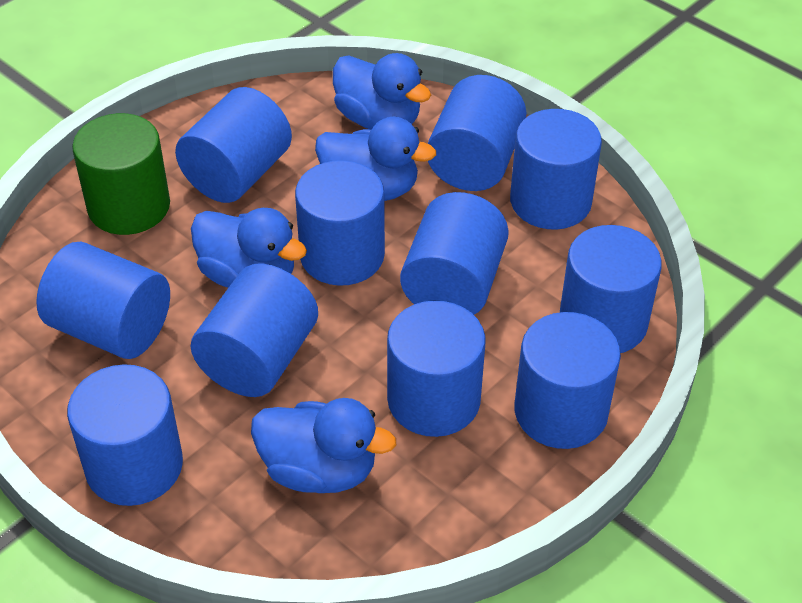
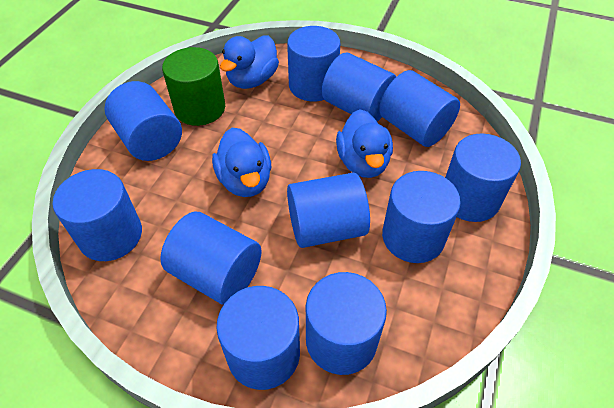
blue duck: 4 -> 3

